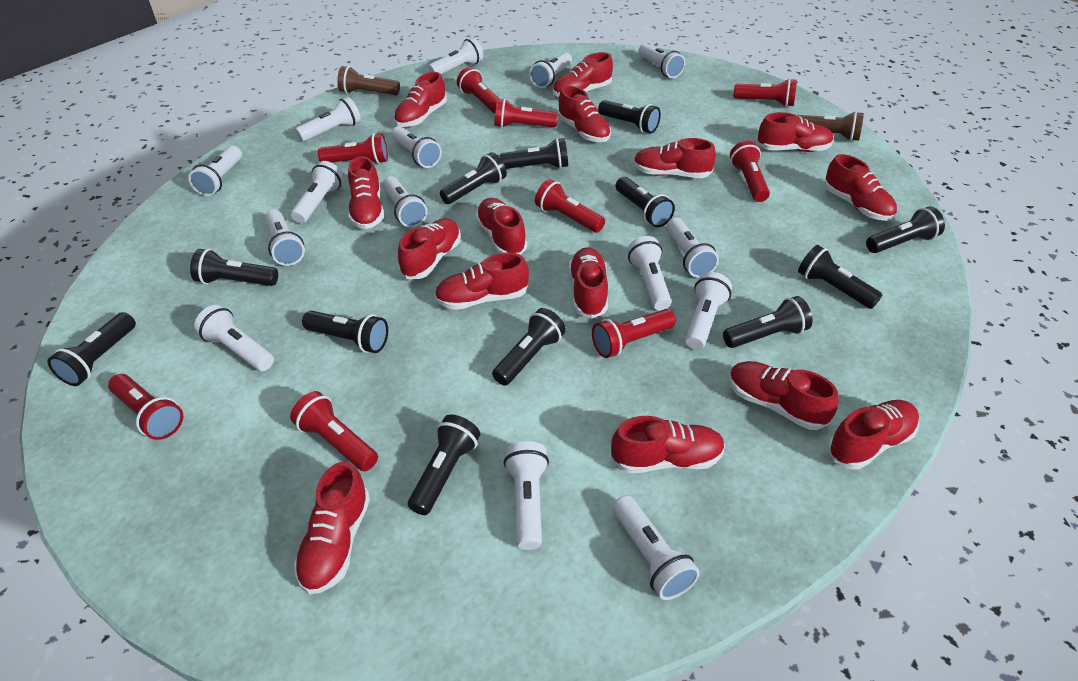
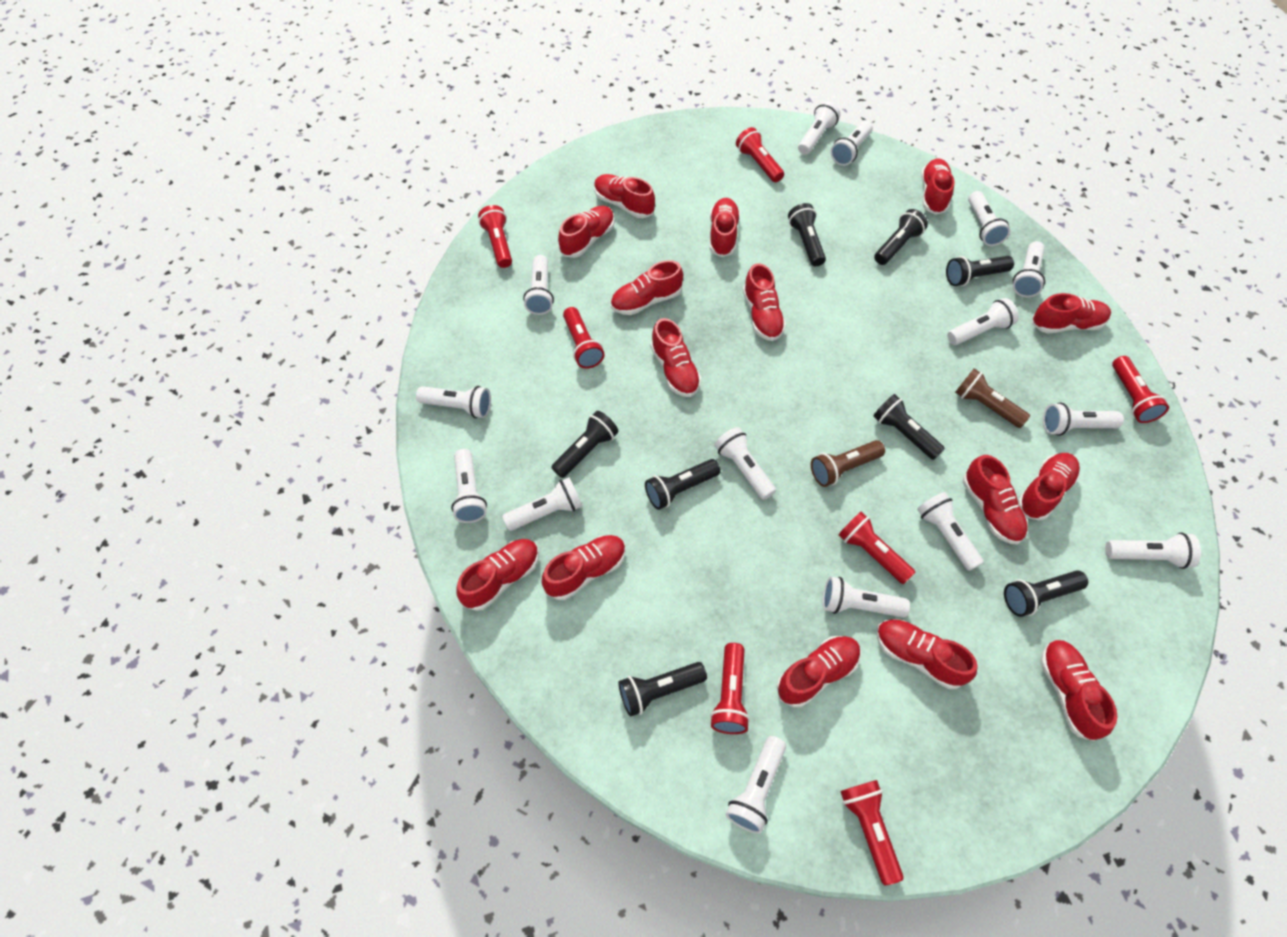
black flashlight: 12 -> 8
red flashlight: 9 -> 7

